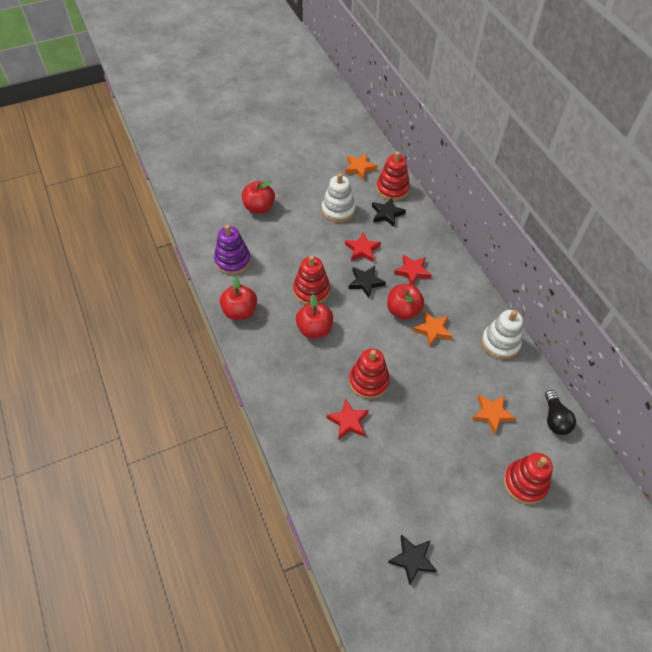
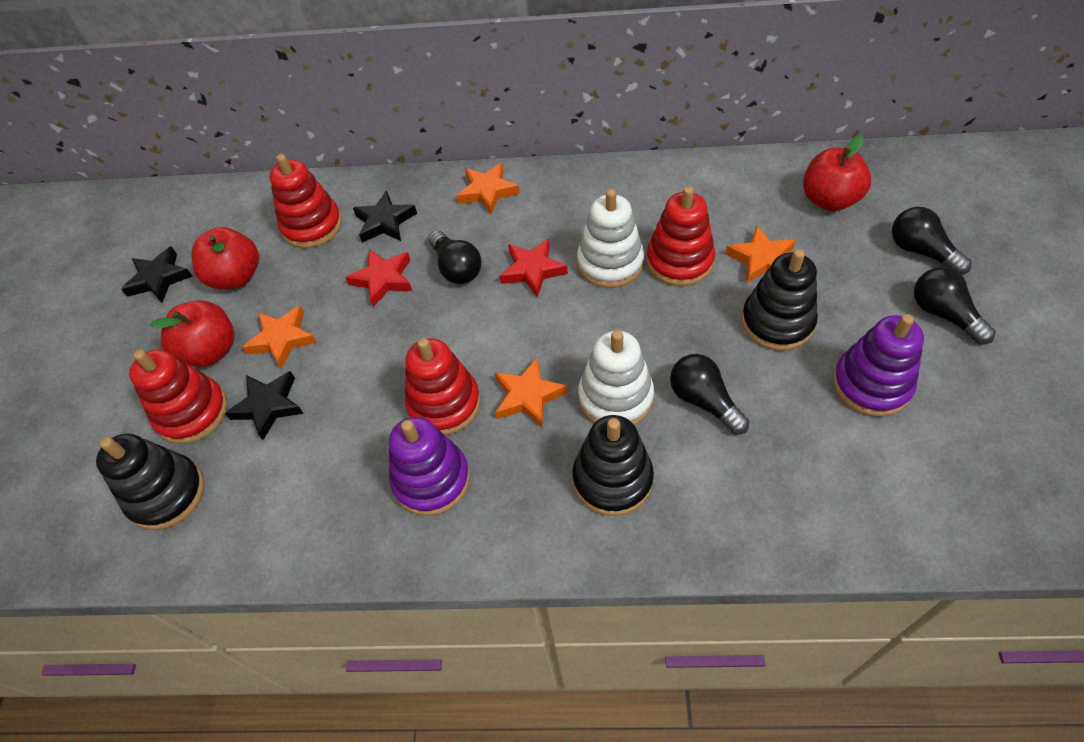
black light bulb: 1 -> 4
black stacking toy: 0 -> 3
orange star: 3 -> 4
purple stacking toy: 1 -> 2
red apple: 4 -> 3
red star: 3 -> 2

